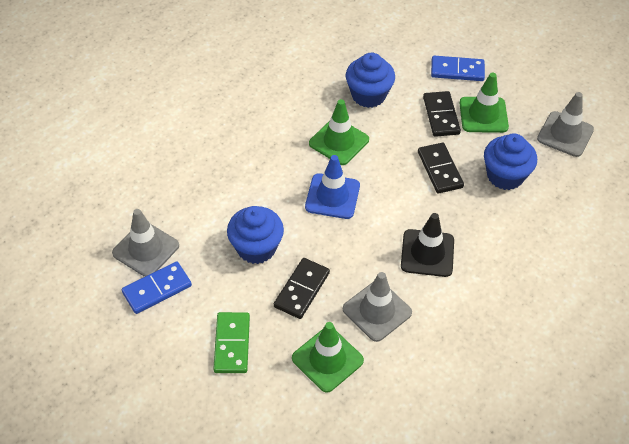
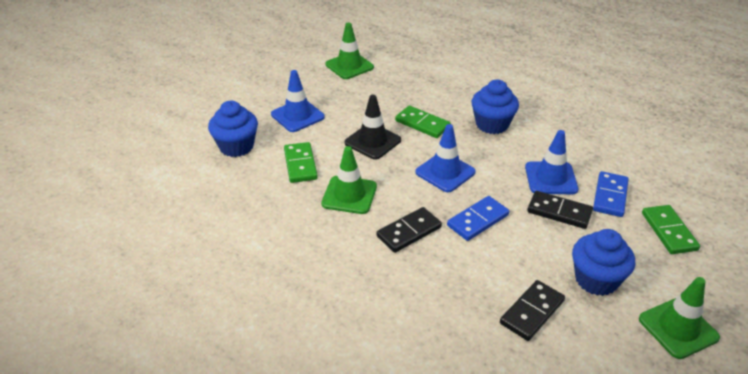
blue traffic cone: 1 -> 3
green domino: 1 -> 3
grey traffic cone: 3 -> 0

